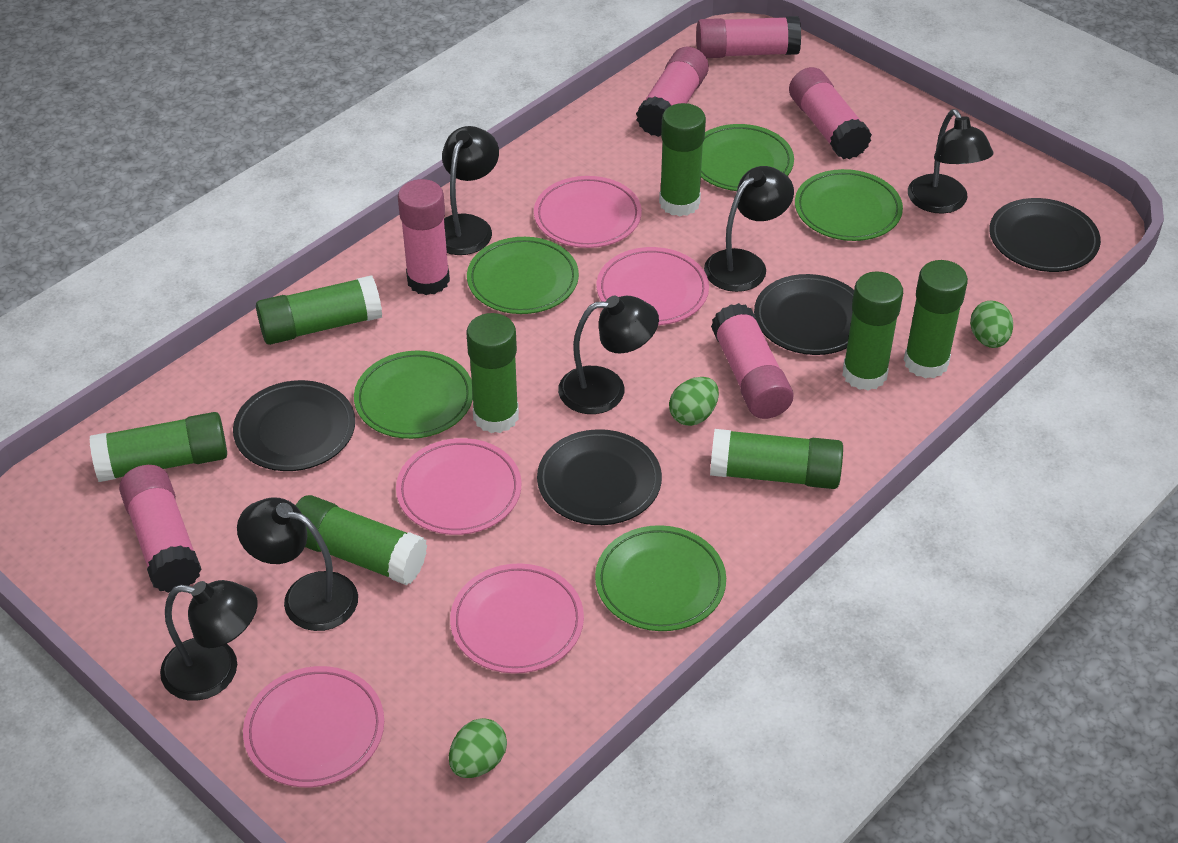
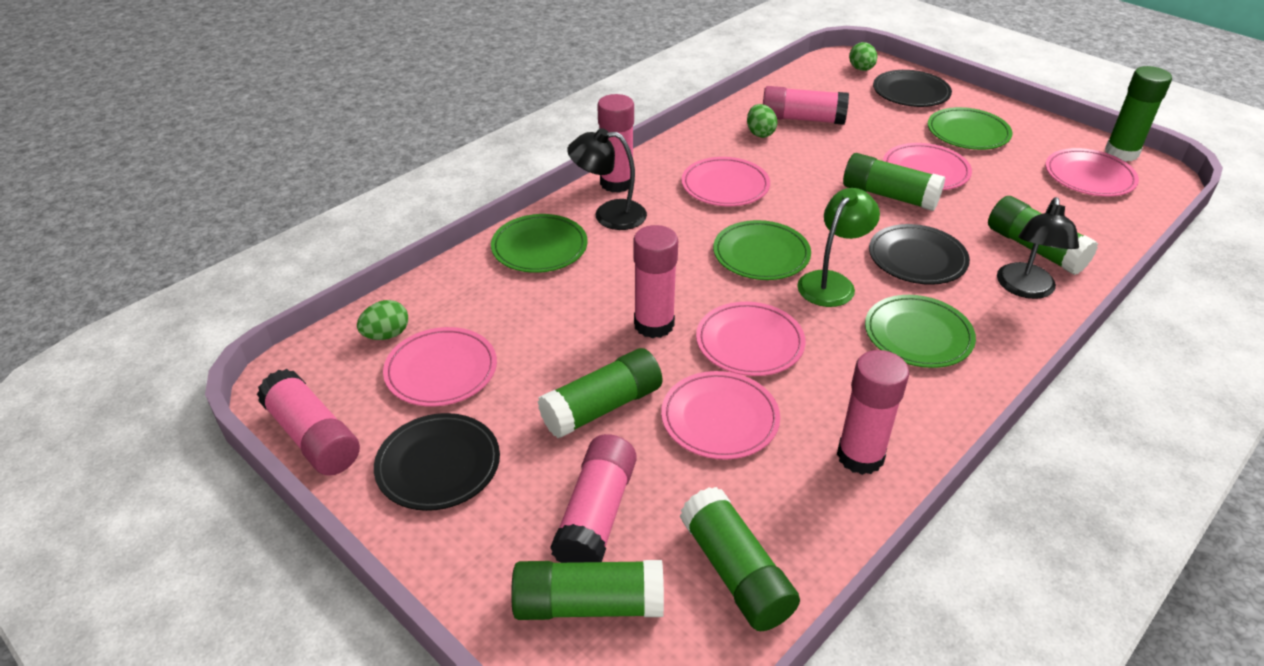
black lamp: 6 -> 2
black plate: 4 -> 3
green glue stick: 8 -> 6
green lamp: 0 -> 1
green plate: 5 -> 4
pink plate: 5 -> 6

